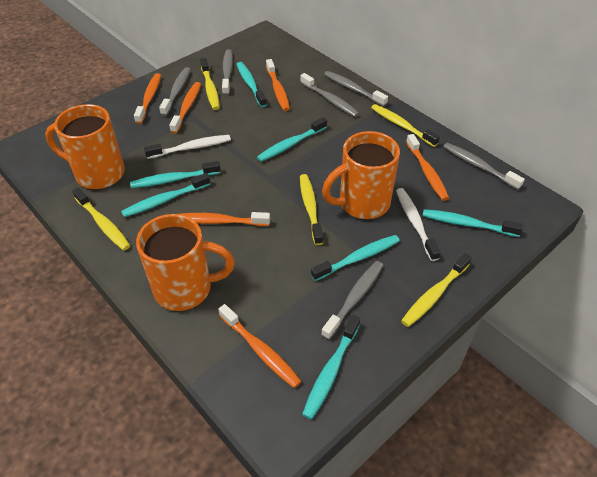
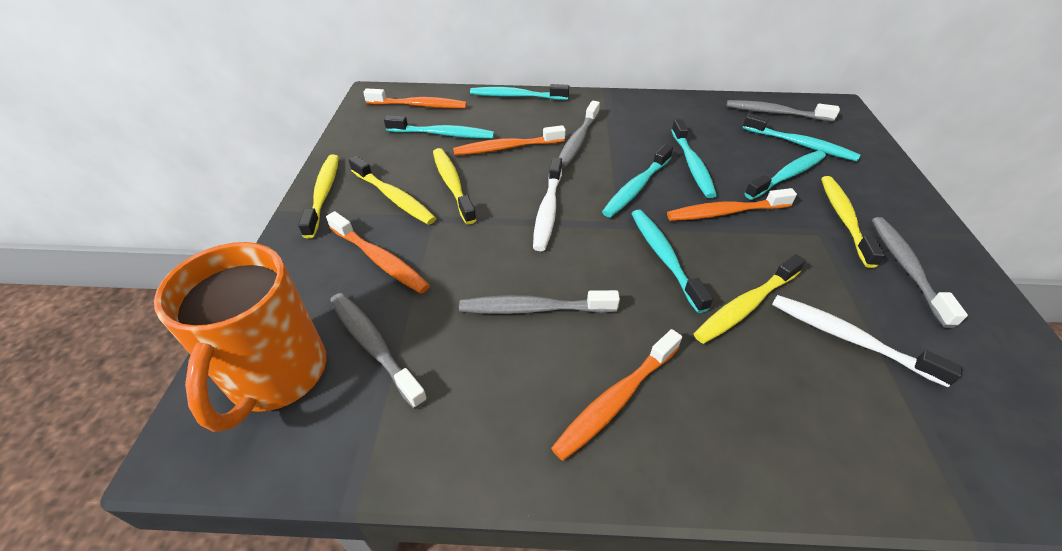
grey toothbrush: 6 -> 5
orange mug: 3 -> 1
orange toothbrush: 6 -> 5

